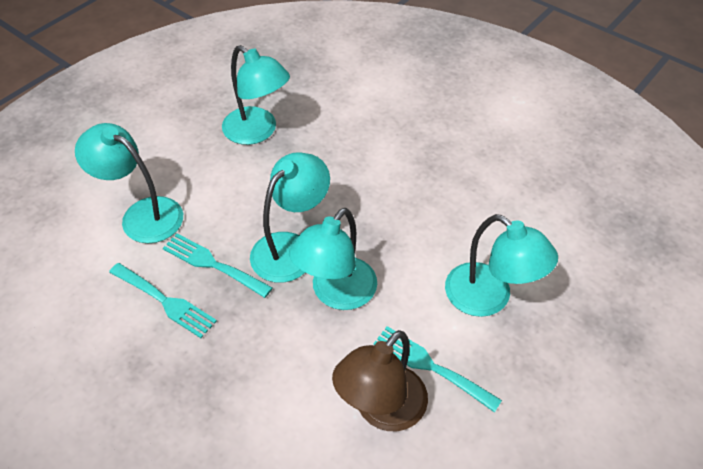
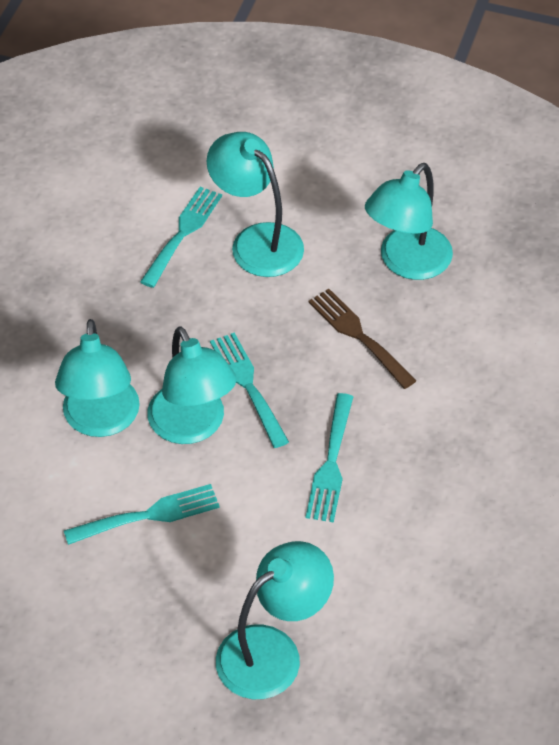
brown fork: 0 -> 1
brown lamp: 1 -> 0
turquoise fork: 3 -> 4

